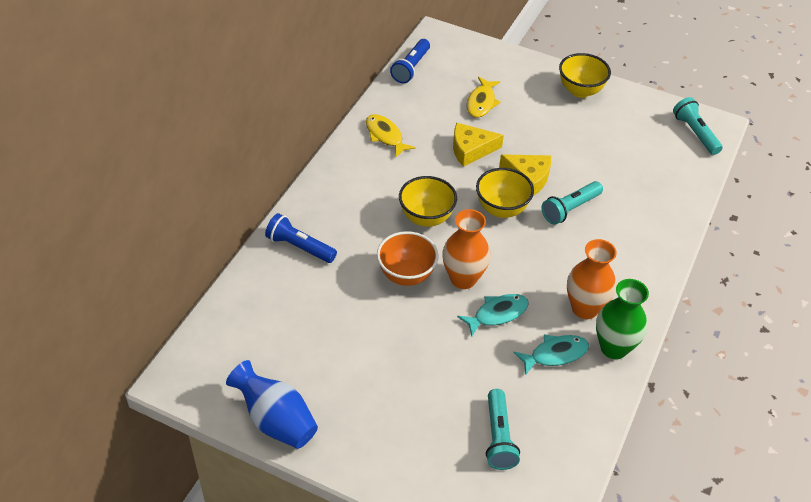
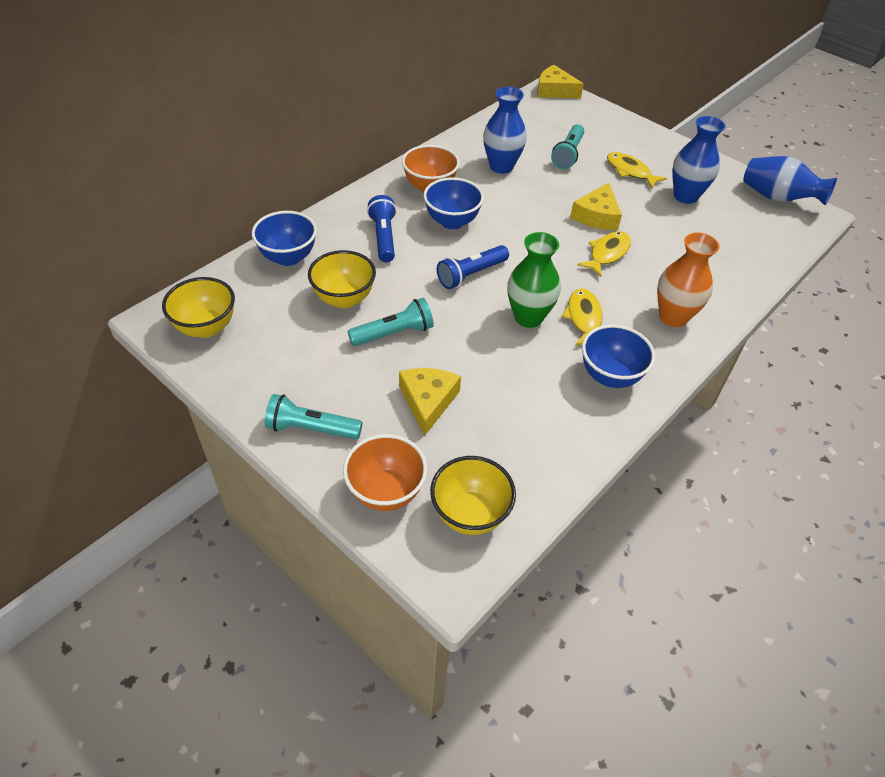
blue bowl: 0 -> 3
blue vase: 1 -> 3
orange bowl: 1 -> 2
orange vase: 2 -> 1
turquoise fish: 2 -> 0
yellow cheese: 2 -> 3
yellow fish: 2 -> 3

